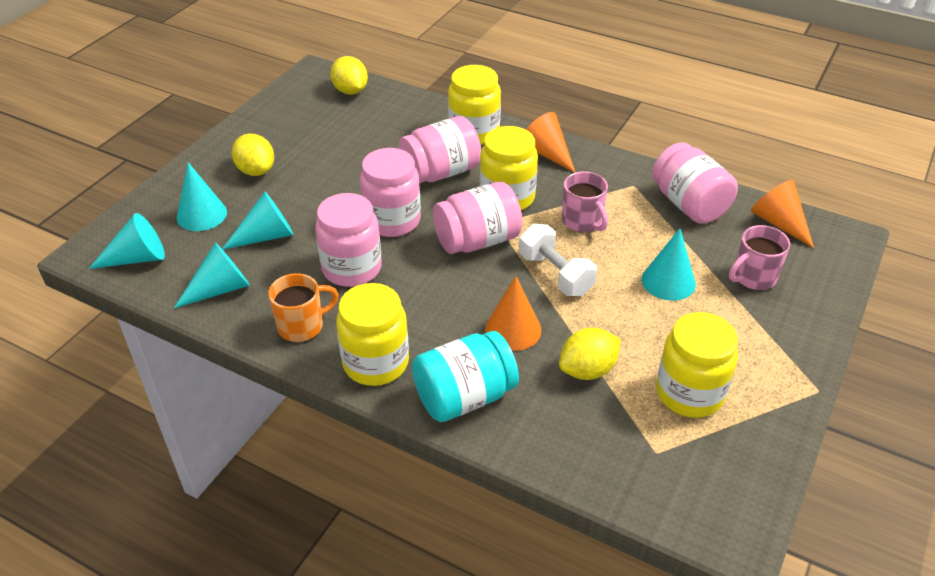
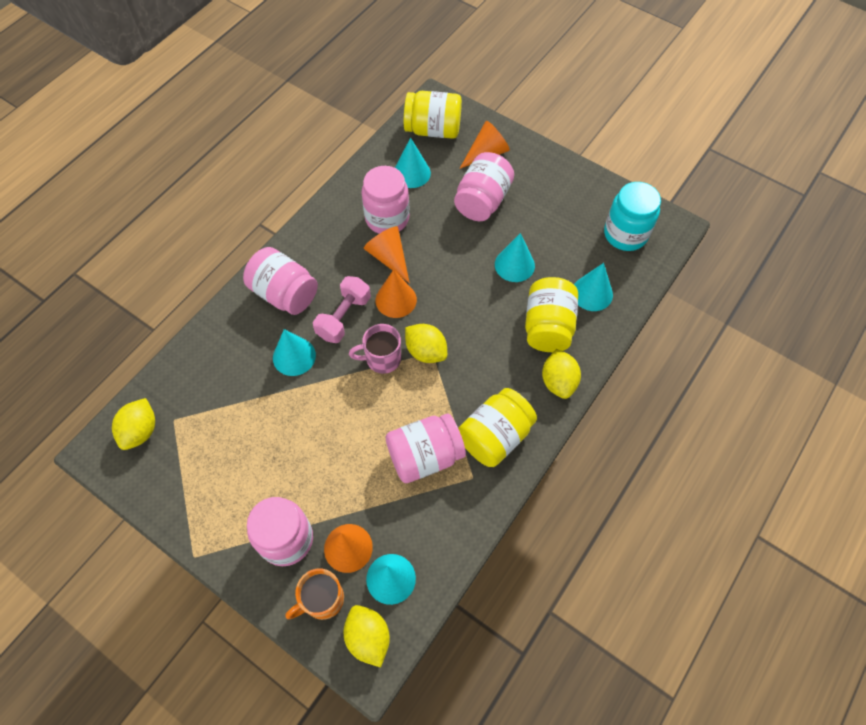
orange cone: 3 -> 4
pink dumbbell: 0 -> 1
pink mug: 2 -> 1
white dumbbell: 1 -> 0
yellow jar: 4 -> 3
yellow lemon: 3 -> 4

